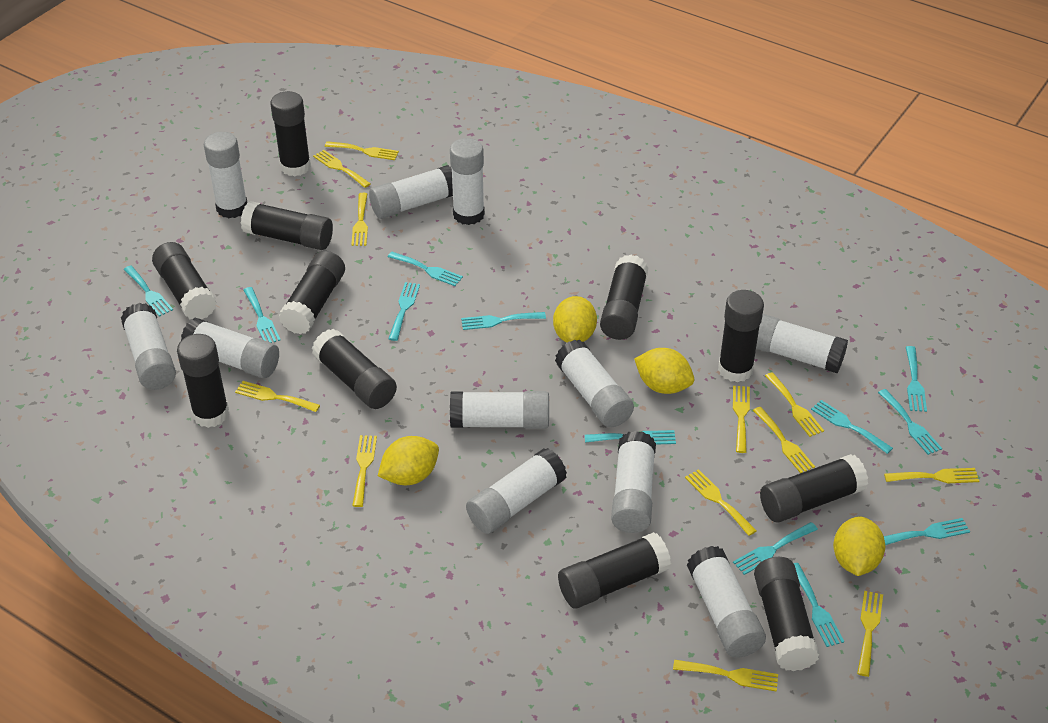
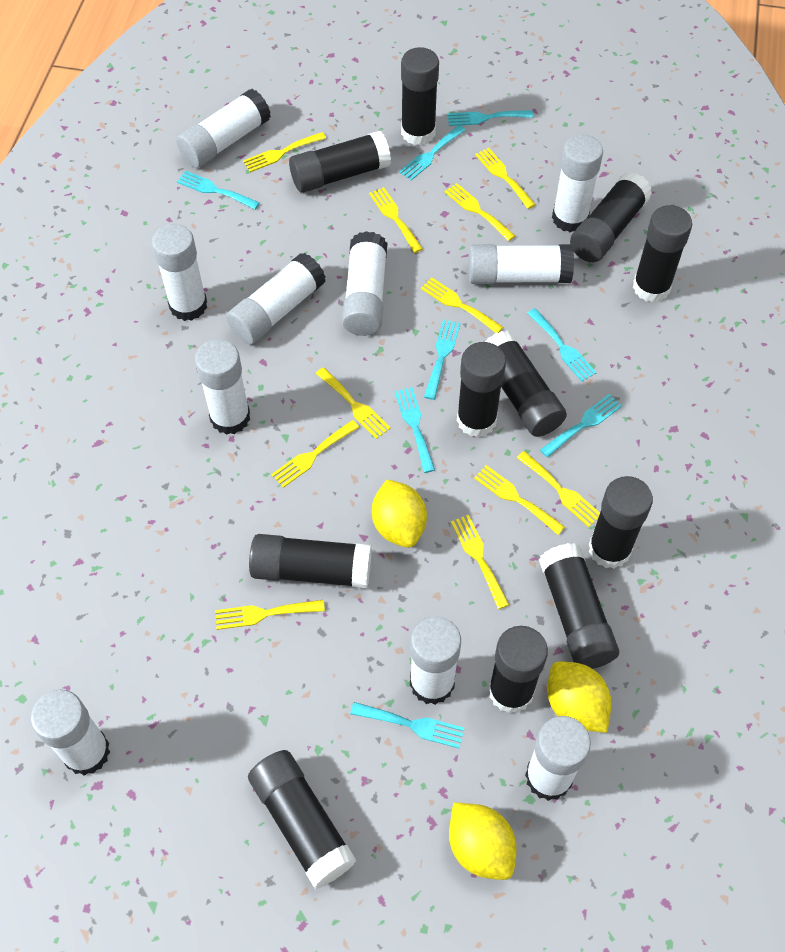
turquoise fork: 12 -> 8
white glue stick: 11 -> 10
yellow fork: 12 -> 11
yellow lemon: 4 -> 3

